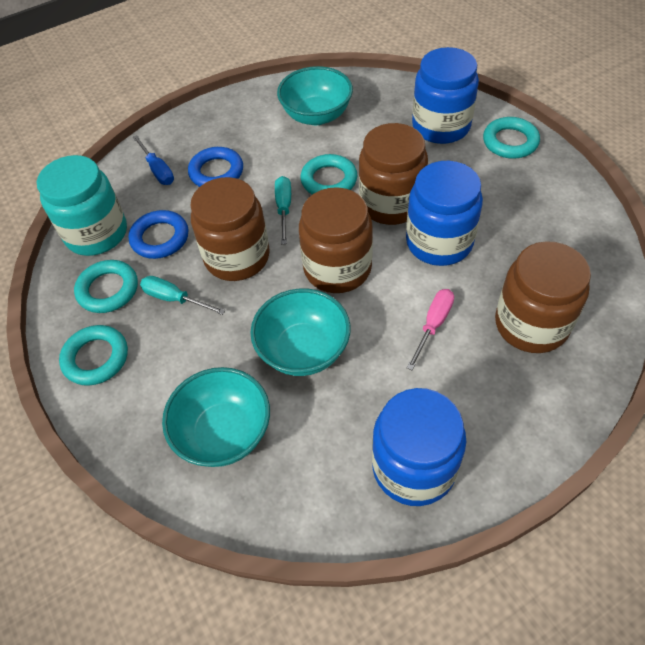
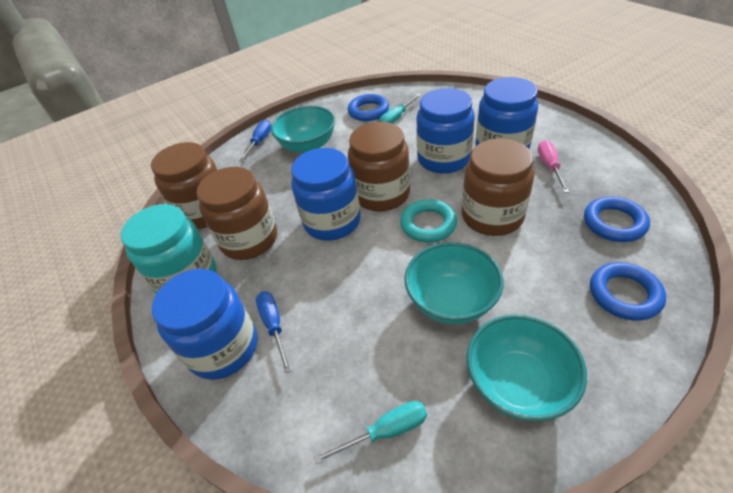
blue jar: 3 -> 4
blue ring: 2 -> 3
blue screwdriver: 1 -> 2
turquoise ring: 4 -> 1

